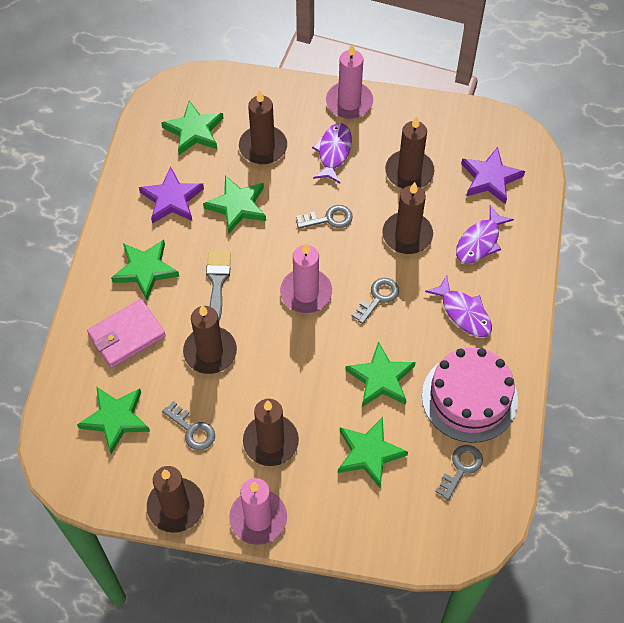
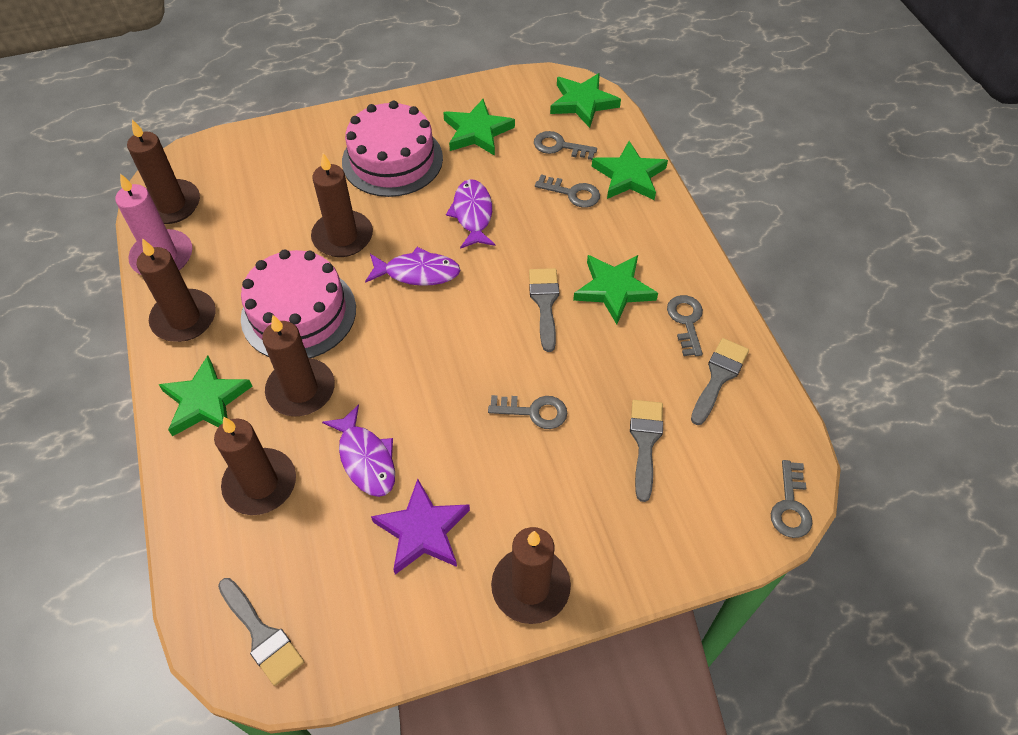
green star: 6 -> 5
grey brush: 1 -> 4
grey key: 4 -> 5
pink cake: 1 -> 2
pink candle: 3 -> 1
pink wallet: 1 -> 0
purple star: 2 -> 1

